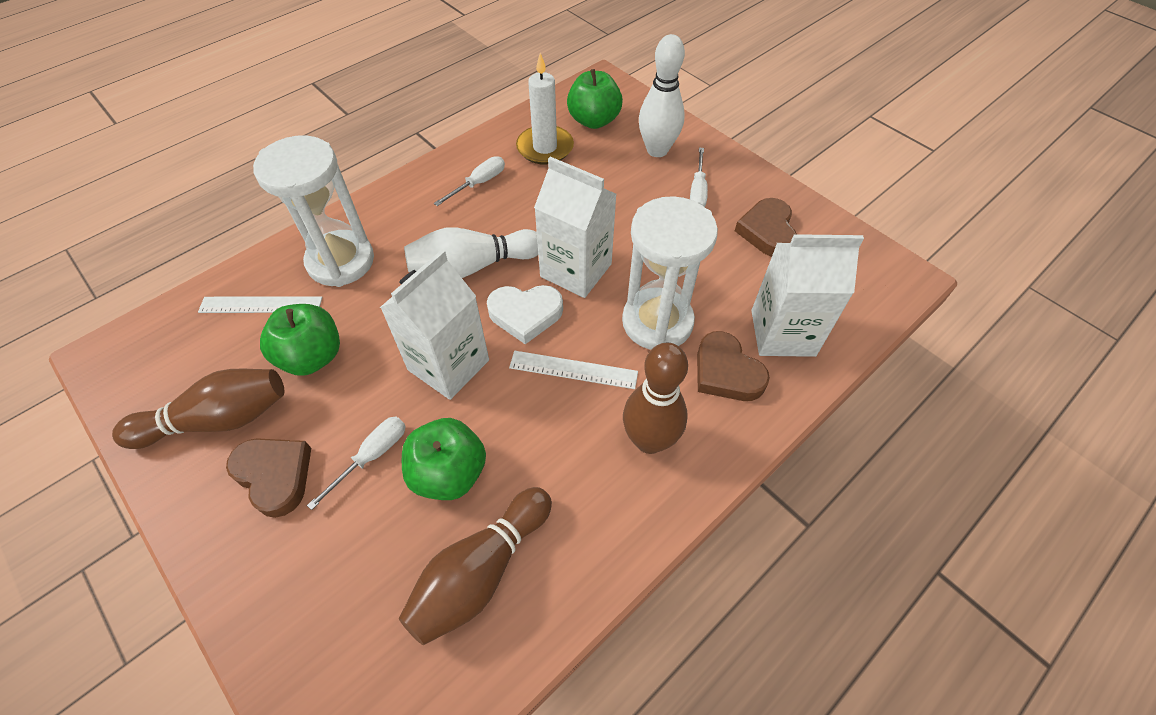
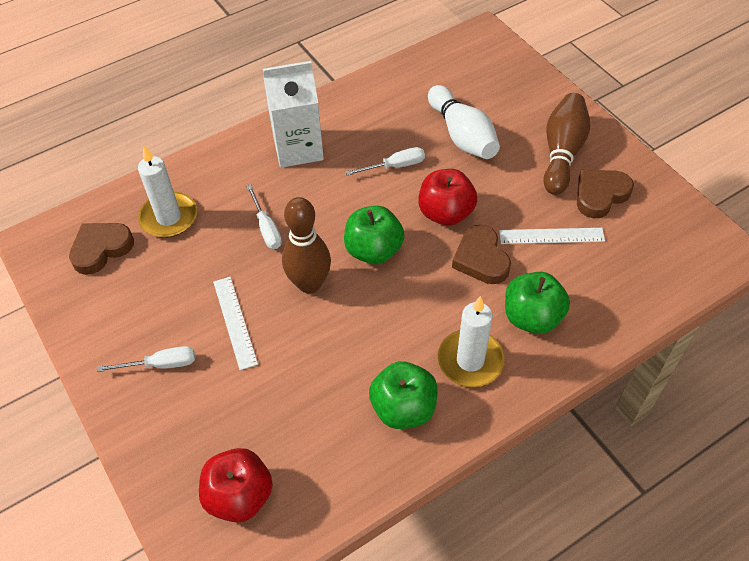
brown bowling pin: 3 -> 2
red apple: 0 -> 2
white bowling pin: 2 -> 1
white candle: 1 -> 2
white carton: 3 -> 1
white heart: 1 -> 0
white hourglass: 2 -> 0

